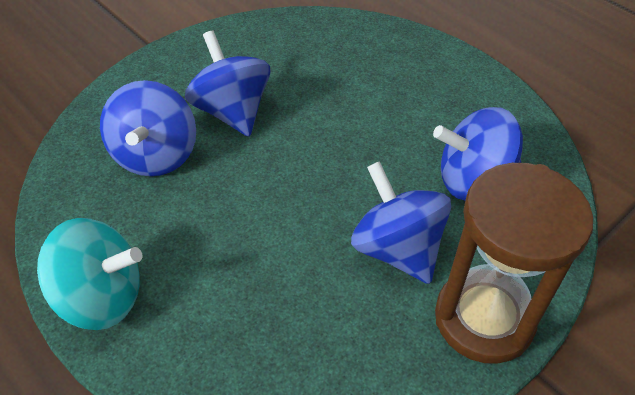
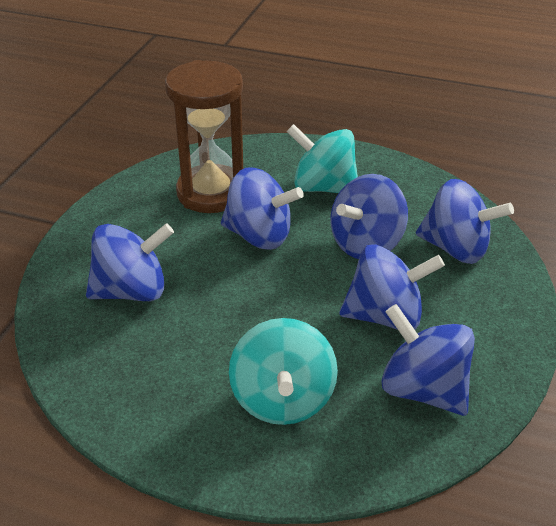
blue spinning top: 4 -> 6
turquoise spinning top: 1 -> 2

